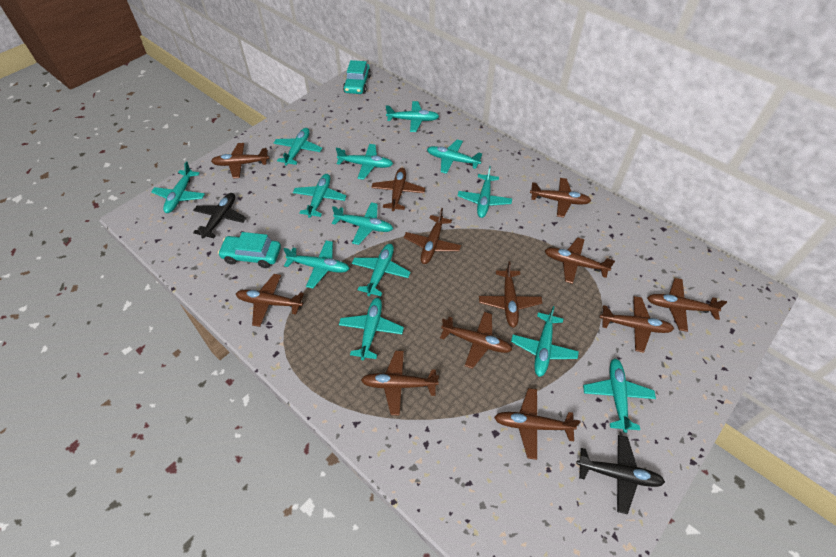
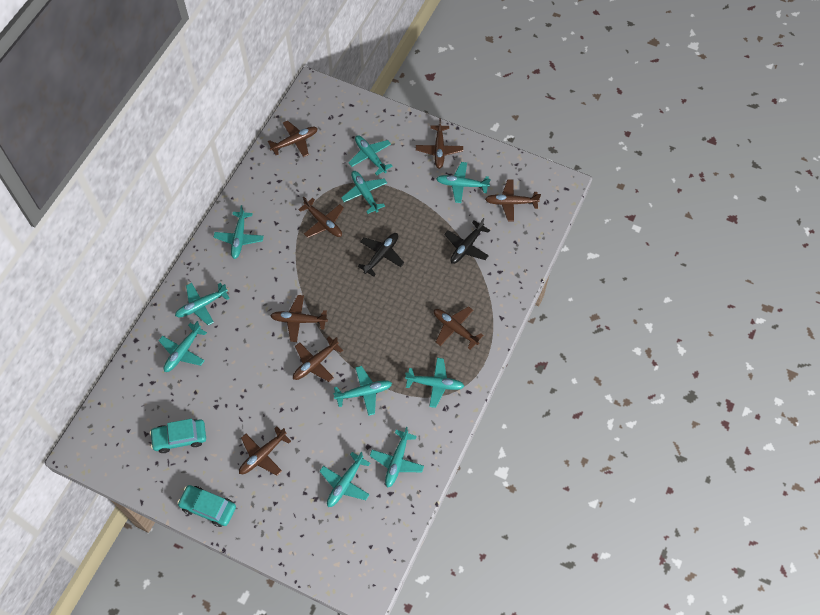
brown plane: 12 -> 8
turquoise plane: 13 -> 10

